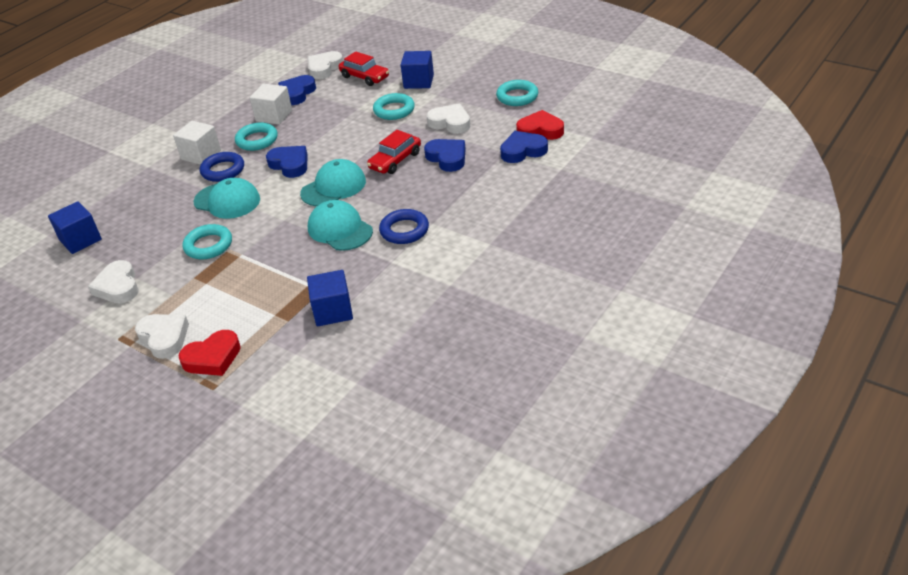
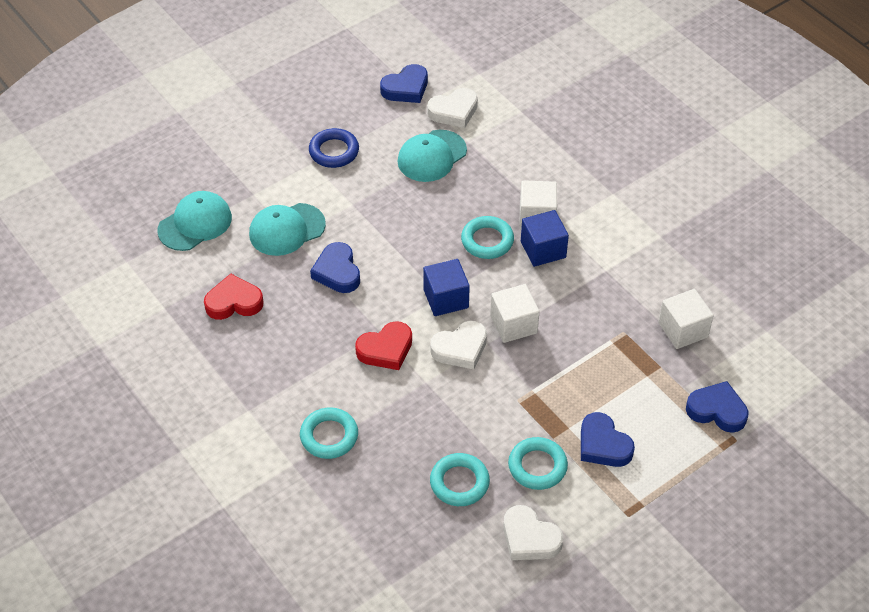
blue cube: 3 -> 2
blue ring: 2 -> 1
red car: 2 -> 0
white cube: 2 -> 3
white heart: 4 -> 3

